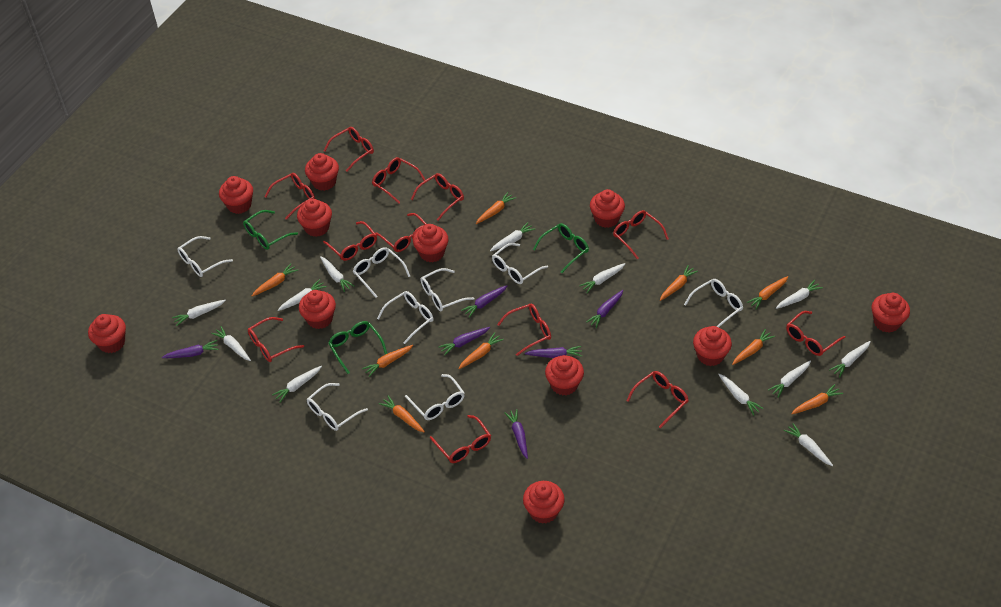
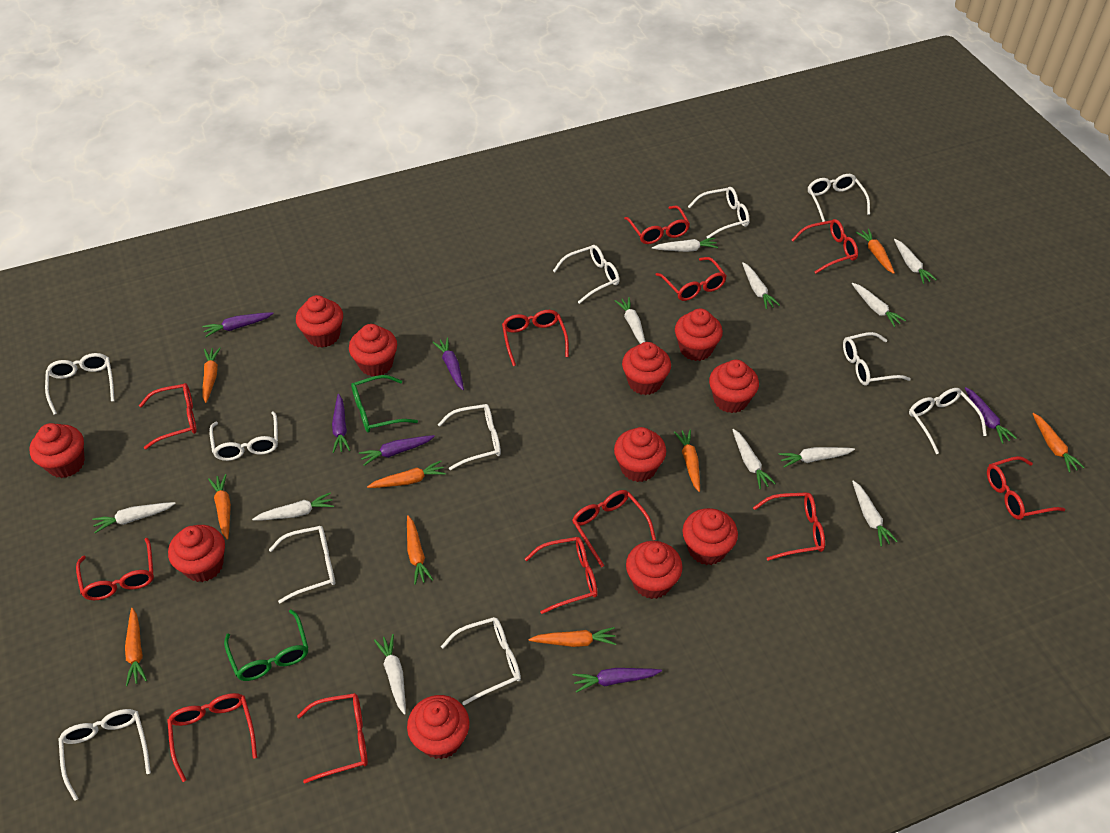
green glasses: 3 -> 2
white carrot: 12 -> 11
white glasses: 8 -> 11

